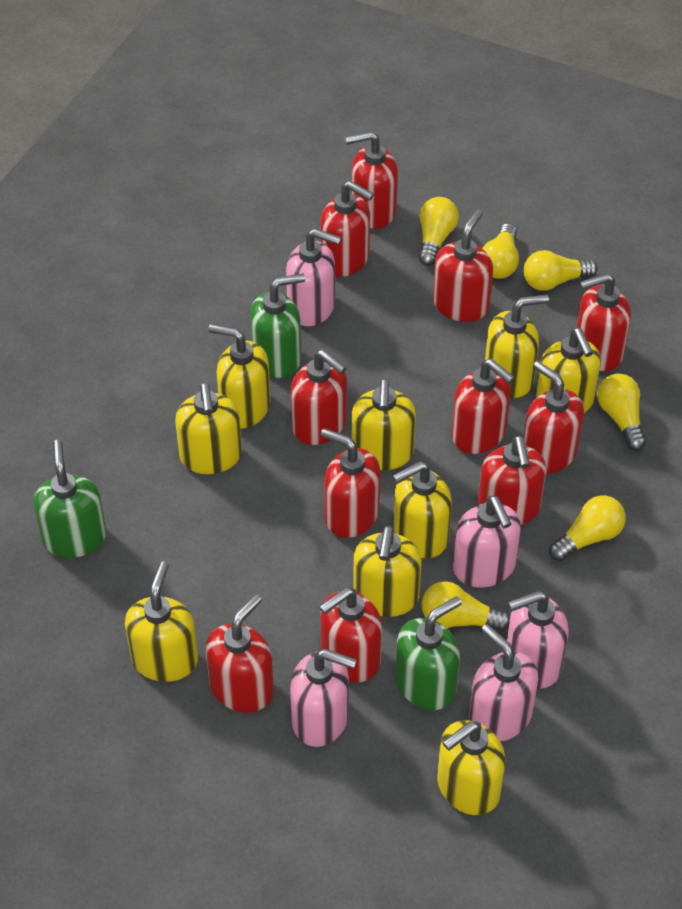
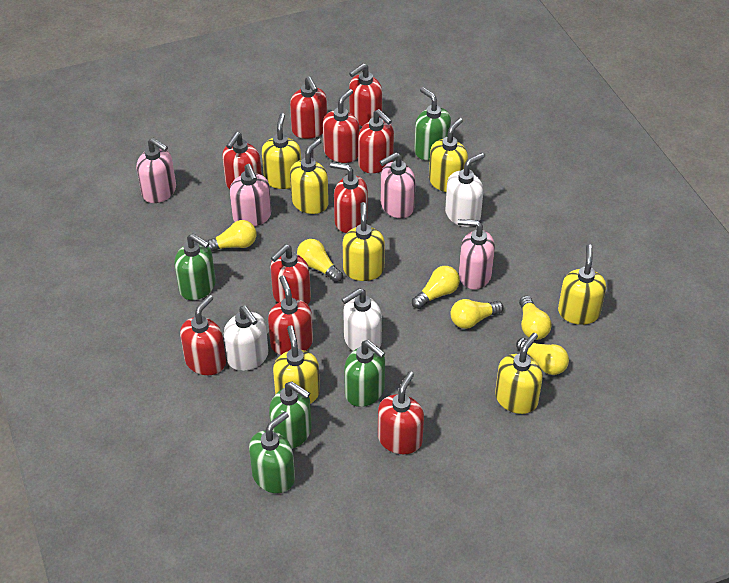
green soap dispenser: 3 -> 5
pink soap dispenser: 5 -> 4
red soap dispenser: 11 -> 10
white soap dispenser: 0 -> 3
yellow soap dispenser: 9 -> 7

